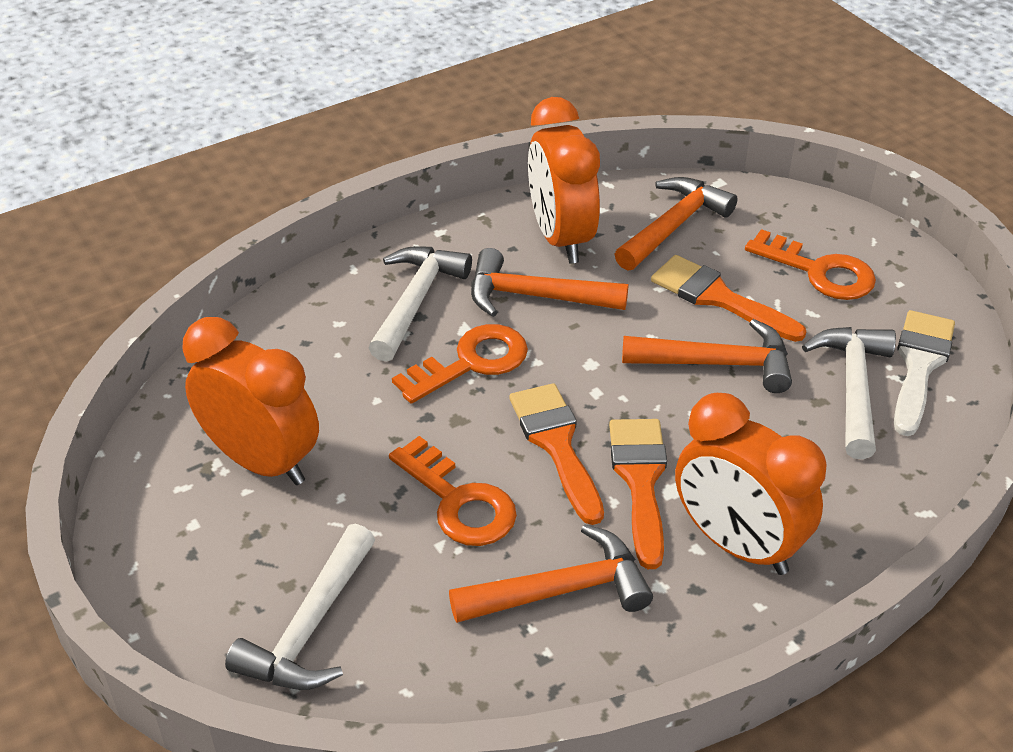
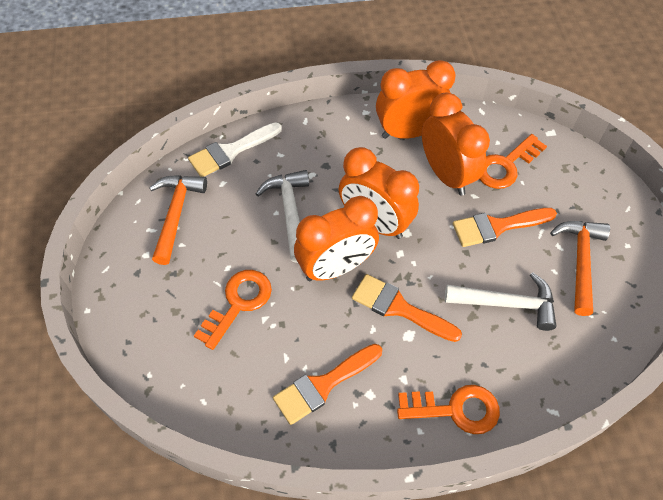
orange clock: 3 -> 4
orange hammer: 4 -> 2
white hammer: 3 -> 2

